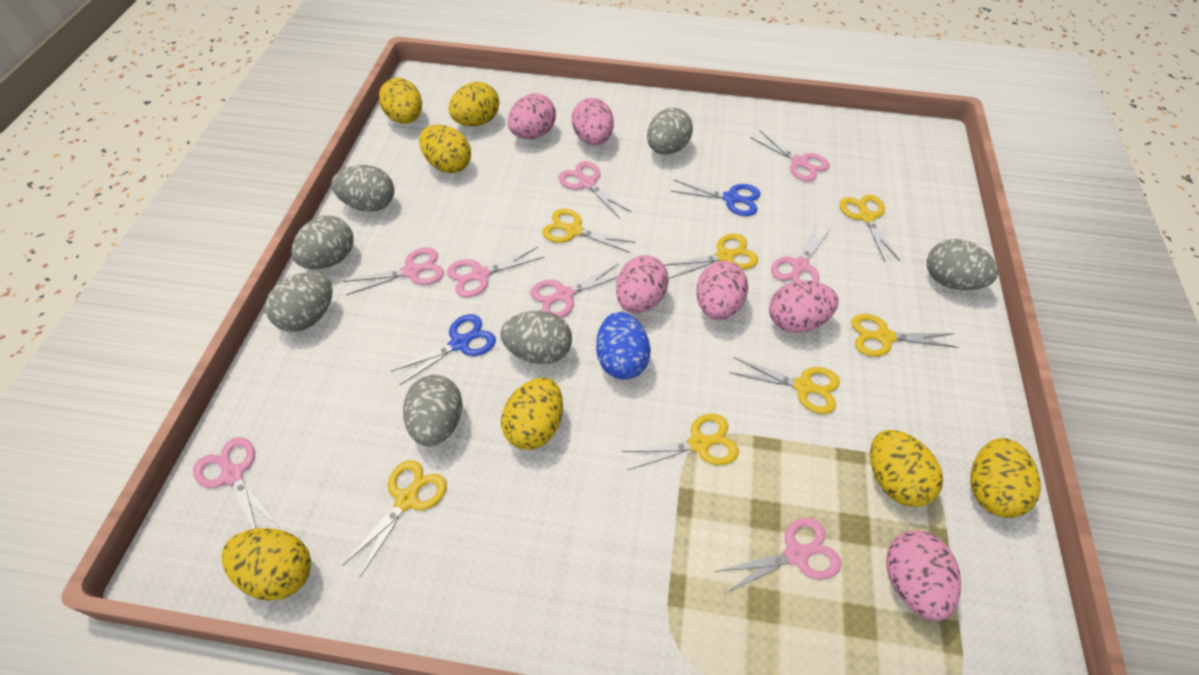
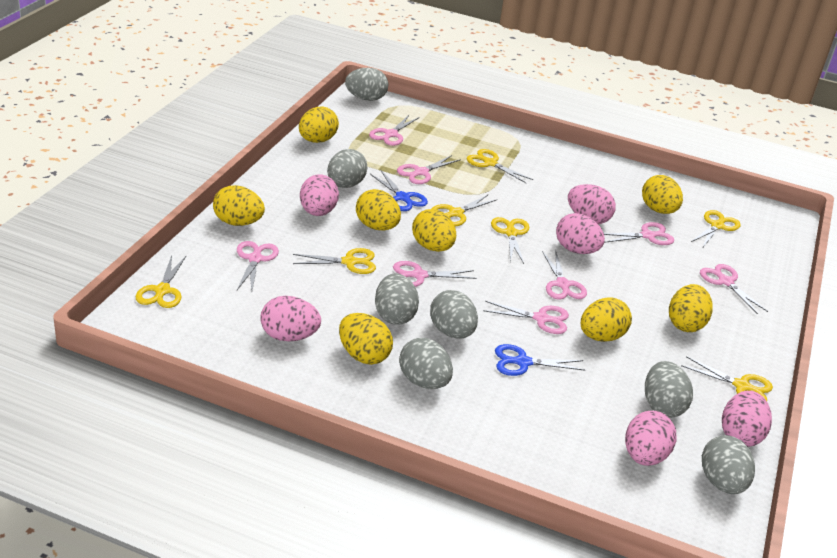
blue egg: 1 -> 0
yellow egg: 7 -> 8

